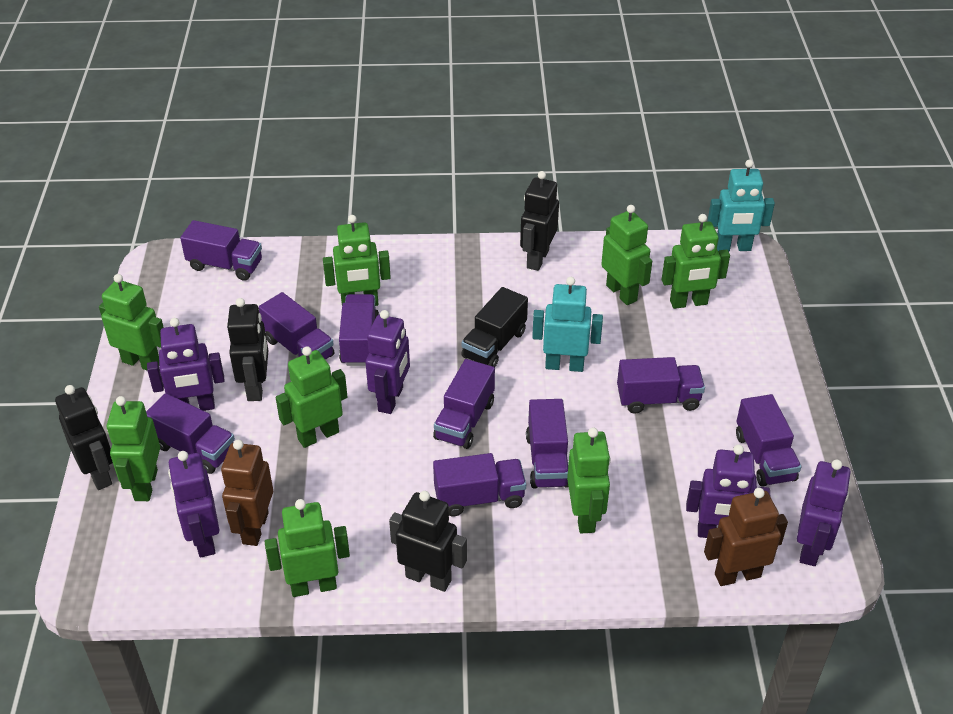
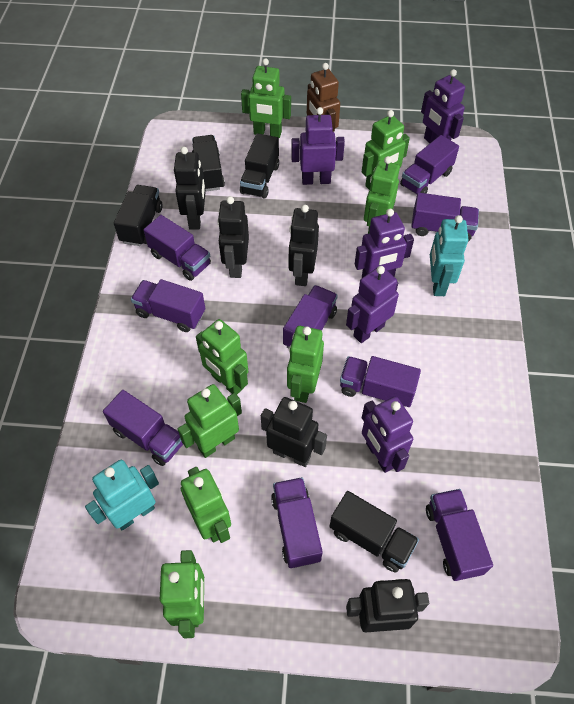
black robot: 4 -> 5
black truck: 1 -> 4
brown robot: 2 -> 1

